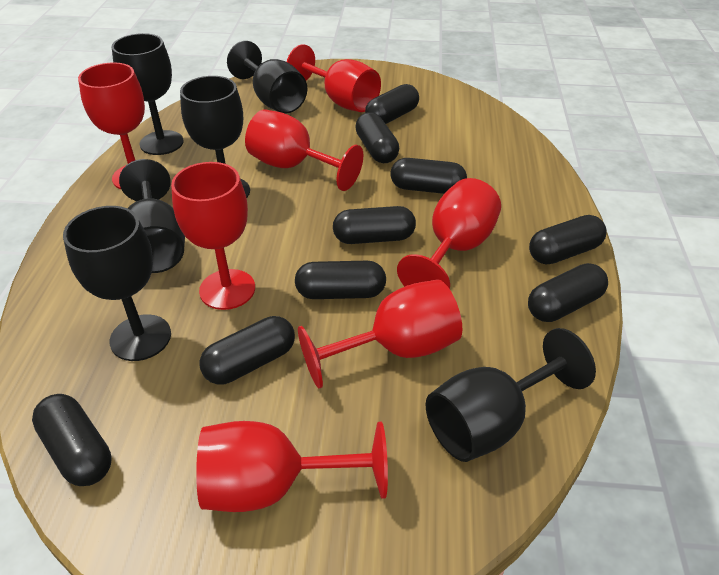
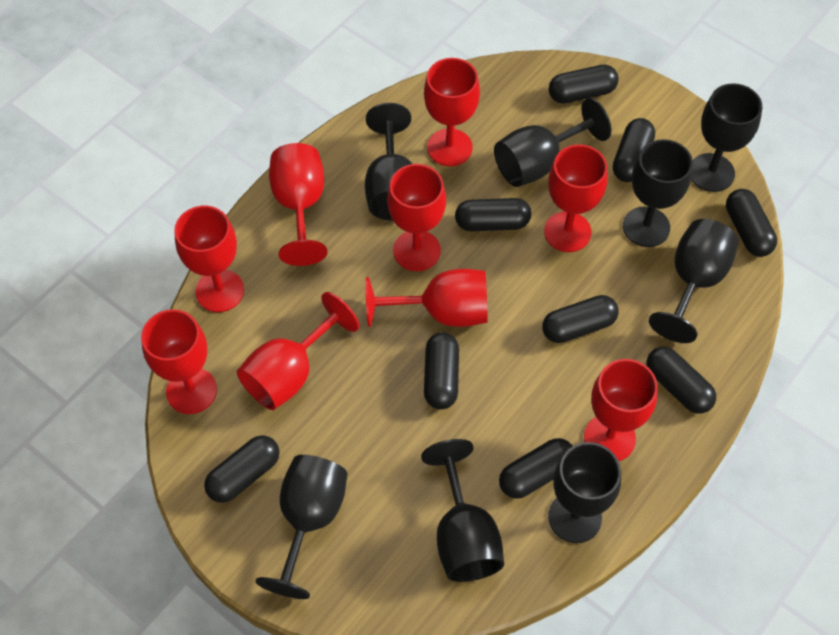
black goblet: 6 -> 8
red goblet: 7 -> 9

